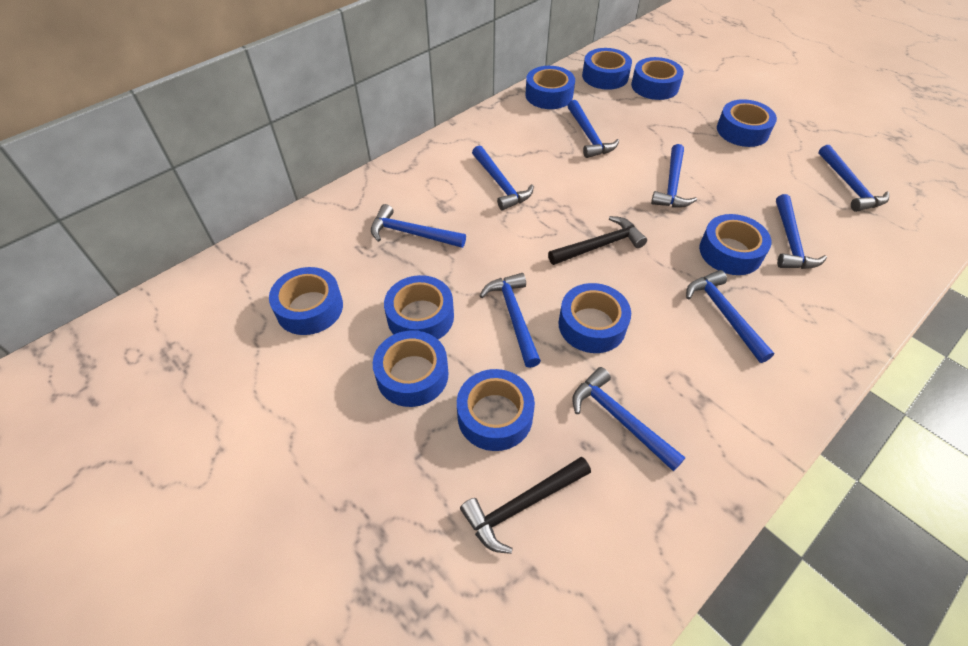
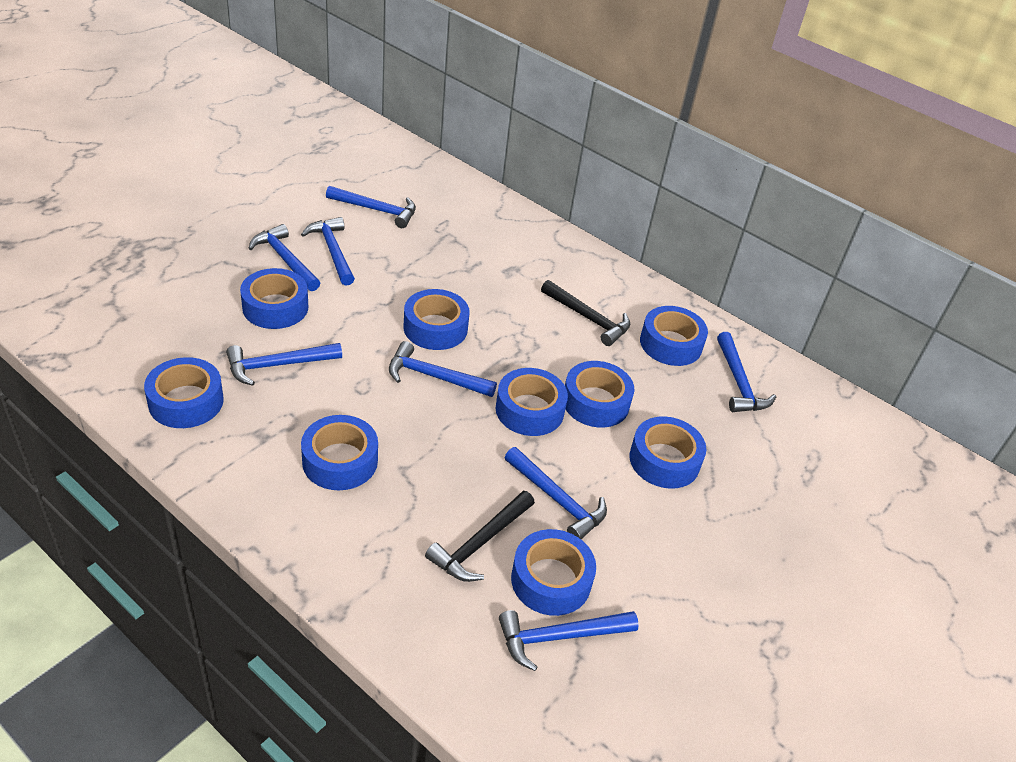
blue hammer: 9 -> 8
blue tape: 10 -> 9

